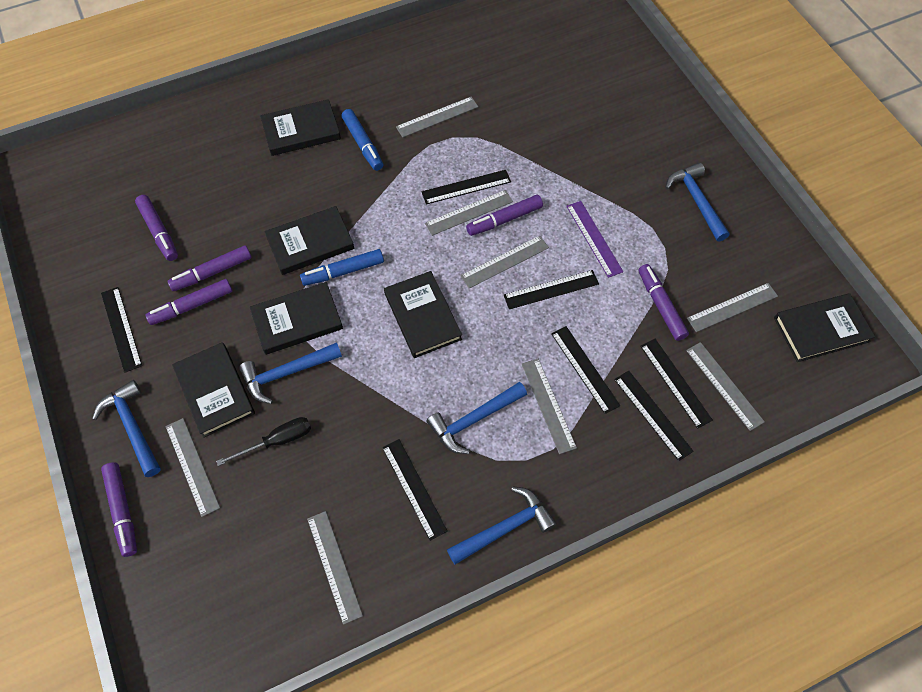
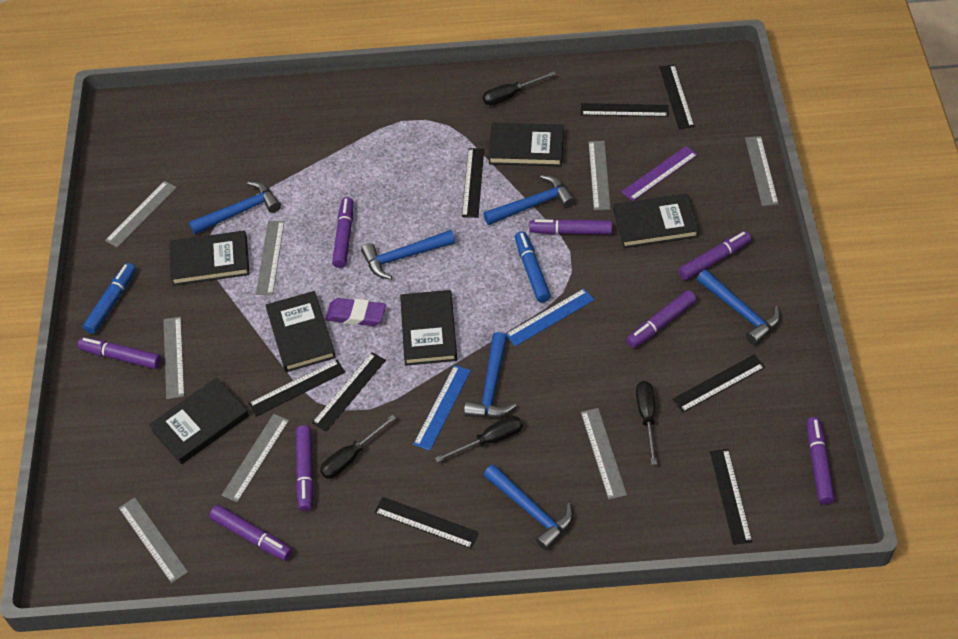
black ruler: 7 -> 8
black screwdriver: 1 -> 4
blue hammer: 5 -> 6
blue ruler: 0 -> 2
purple eraser: 0 -> 1
purple marker: 6 -> 8

